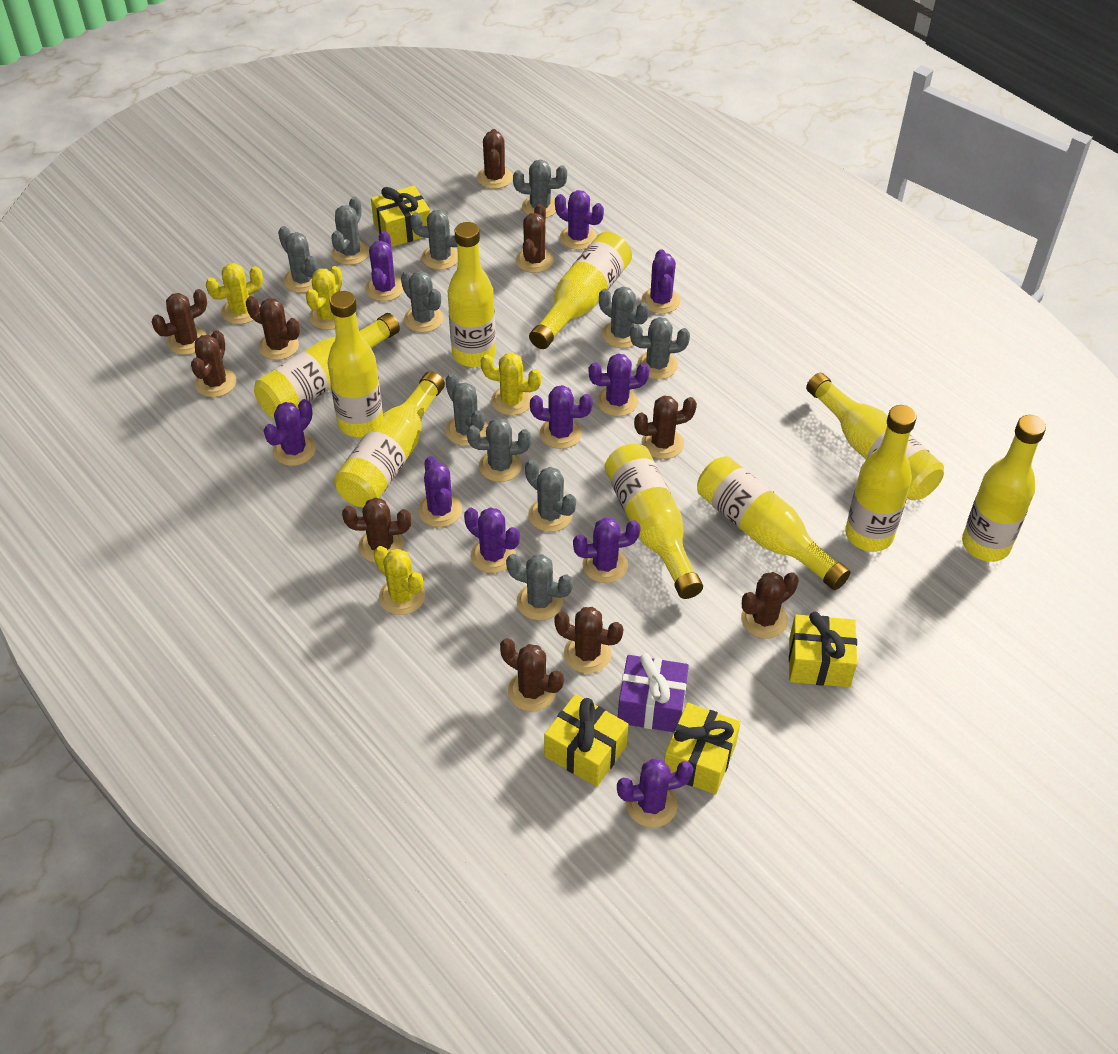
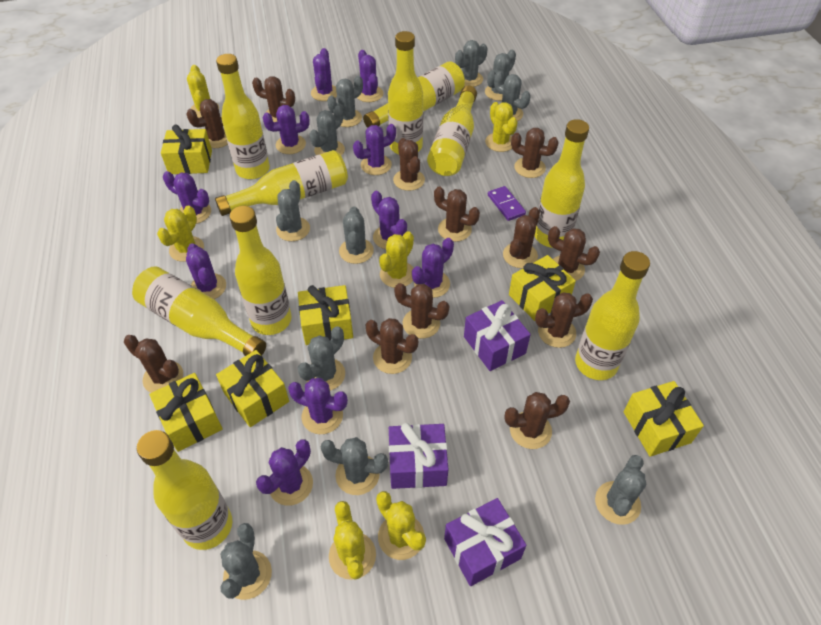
brown cactus: 10 -> 12
purple domino: 0 -> 1
purple gift: 1 -> 3
yellow cactus: 4 -> 6
yellow gift: 4 -> 6

